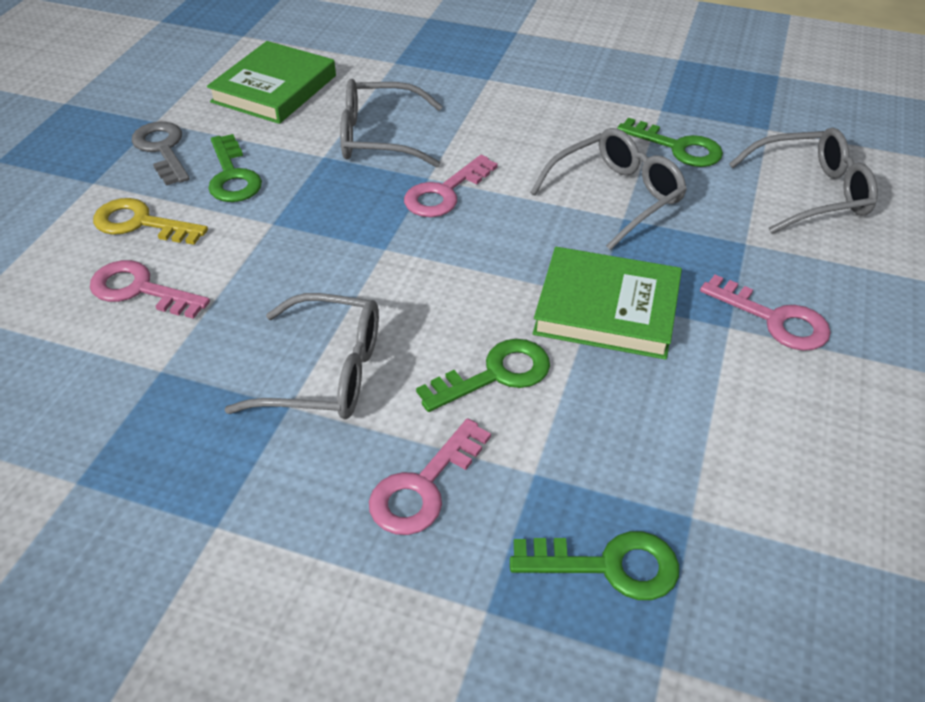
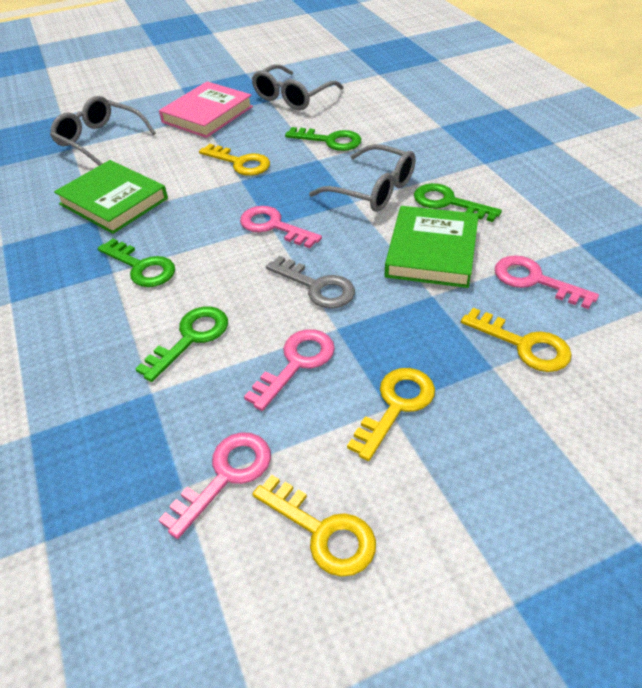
grey glasses: 4 -> 3
pink book: 0 -> 1
yellow key: 1 -> 4

